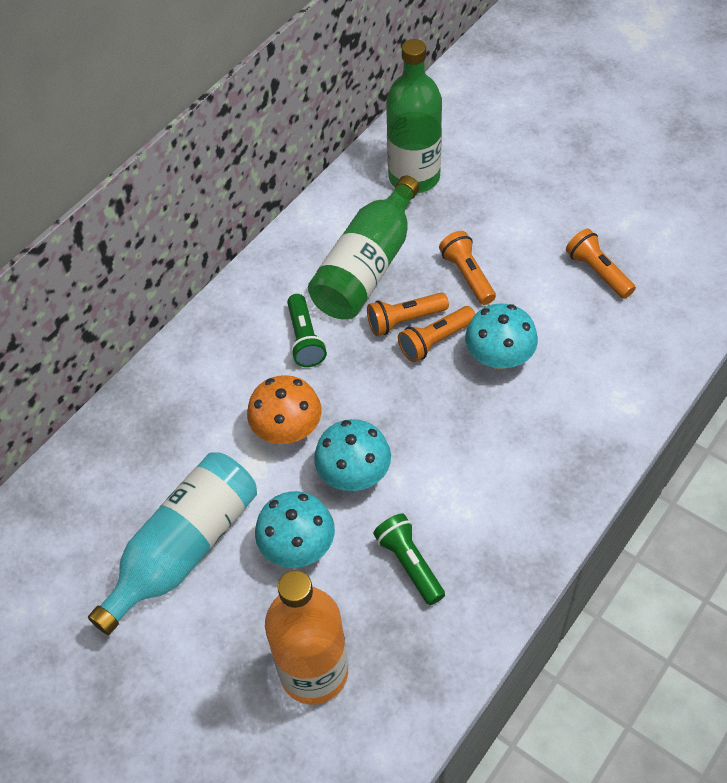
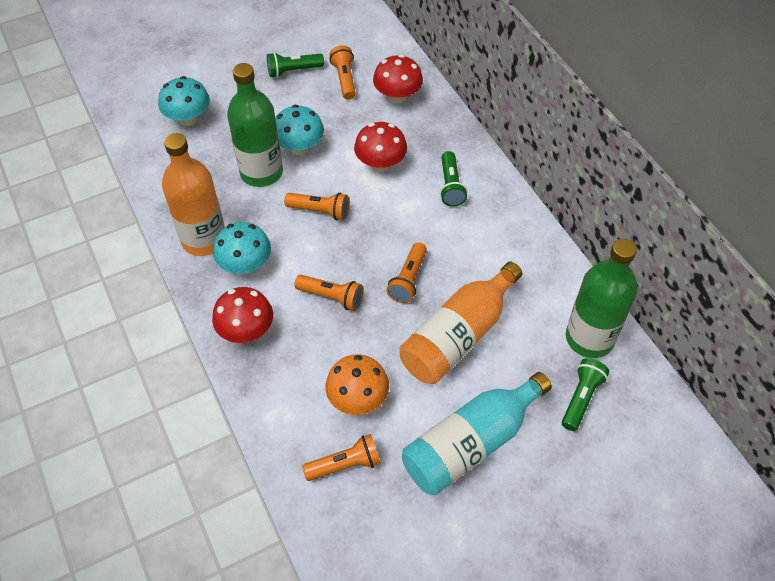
green flashlight: 2 -> 3
orange bottle: 1 -> 2
orange flashlight: 4 -> 5
red mushroom: 0 -> 3

